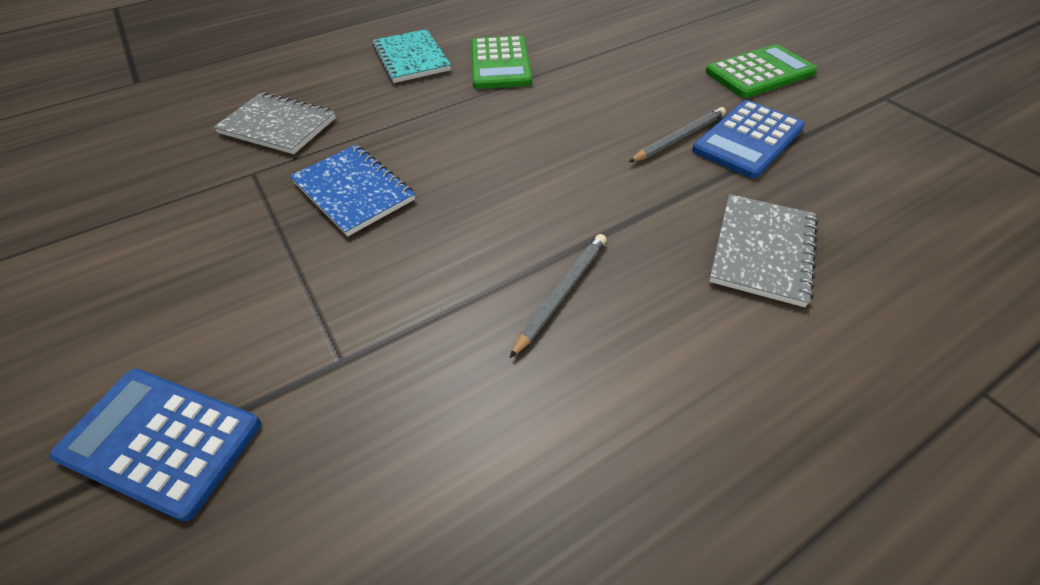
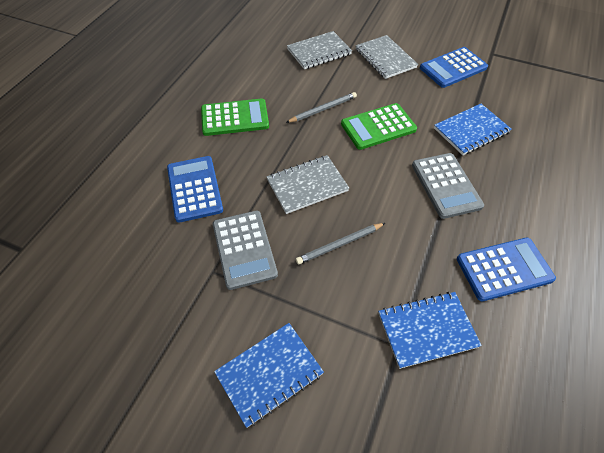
blue calculator: 2 -> 3
blue notebook: 1 -> 3
grey calculator: 0 -> 2
grey notebook: 2 -> 3
turquoise notebook: 1 -> 0

